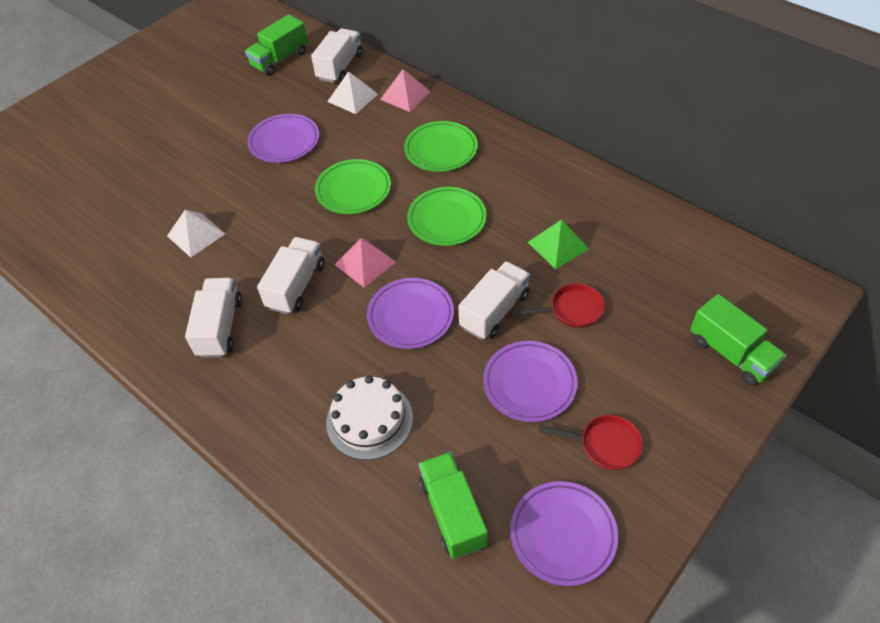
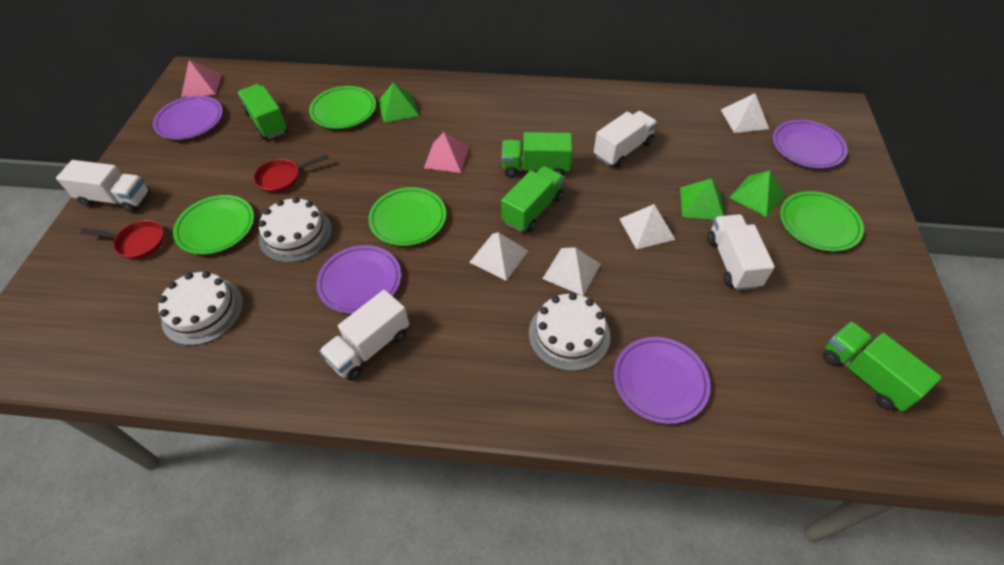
green plate: 3 -> 4
green pyramid: 1 -> 3
green truck: 3 -> 4
white cake: 1 -> 3
white pyramid: 2 -> 4

